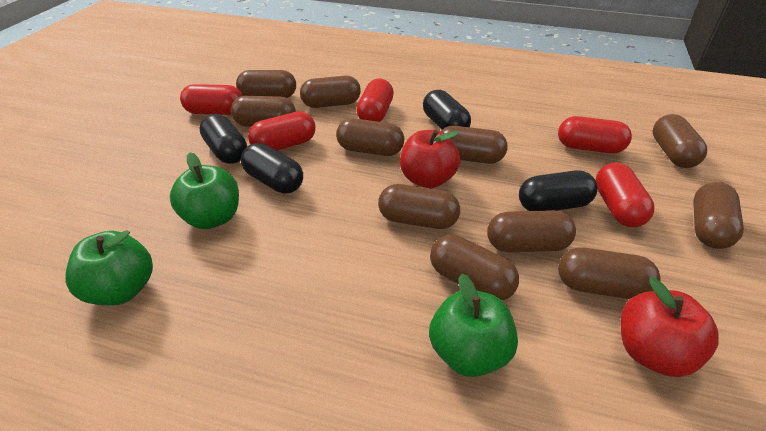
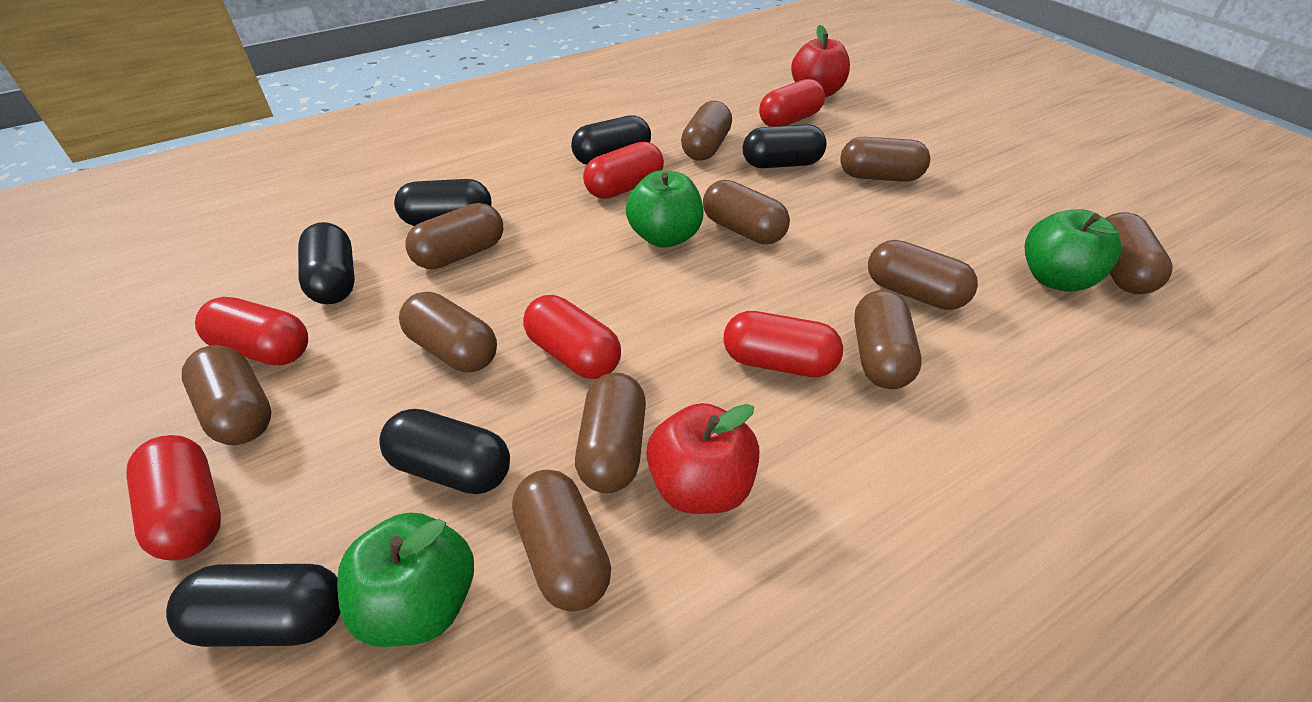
black capsule: 4 -> 6
red capsule: 5 -> 6

